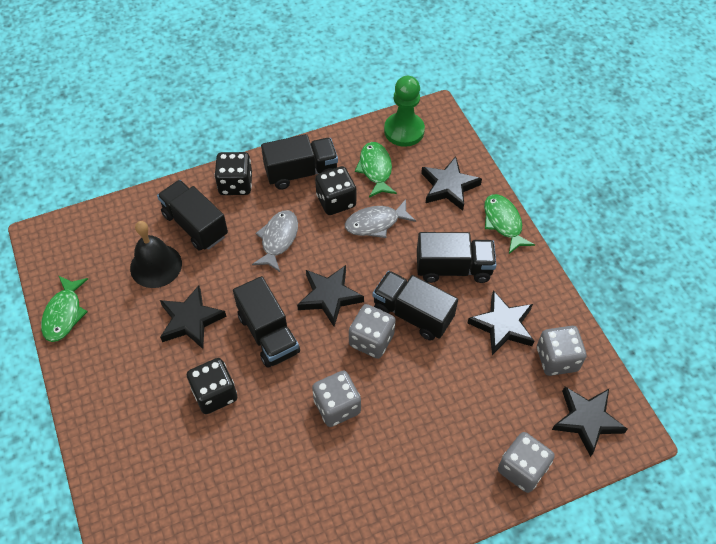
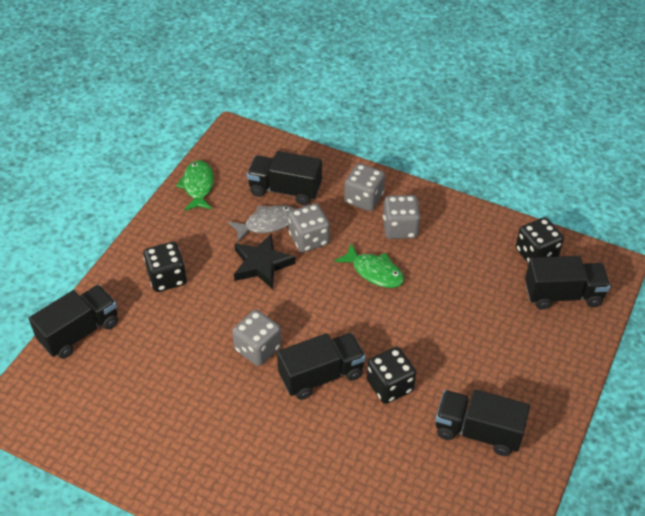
black bell: 1 -> 0
black star: 5 -> 1
green fish: 3 -> 2
green pawn: 1 -> 0
grey fish: 2 -> 1

